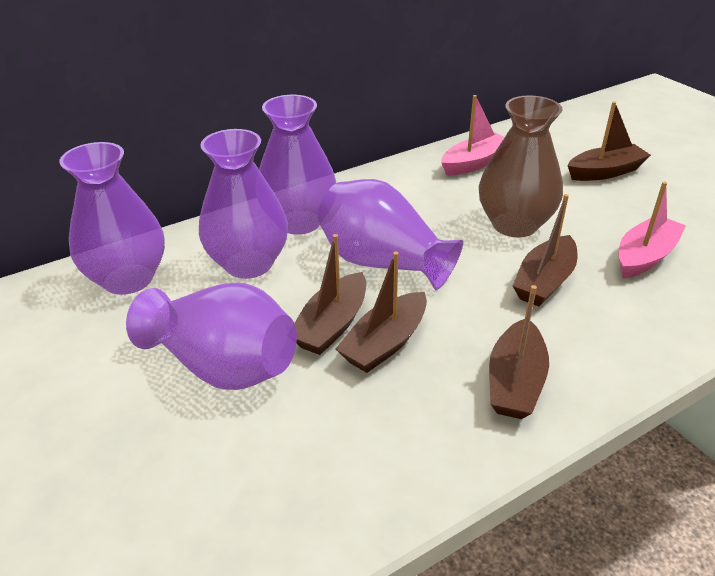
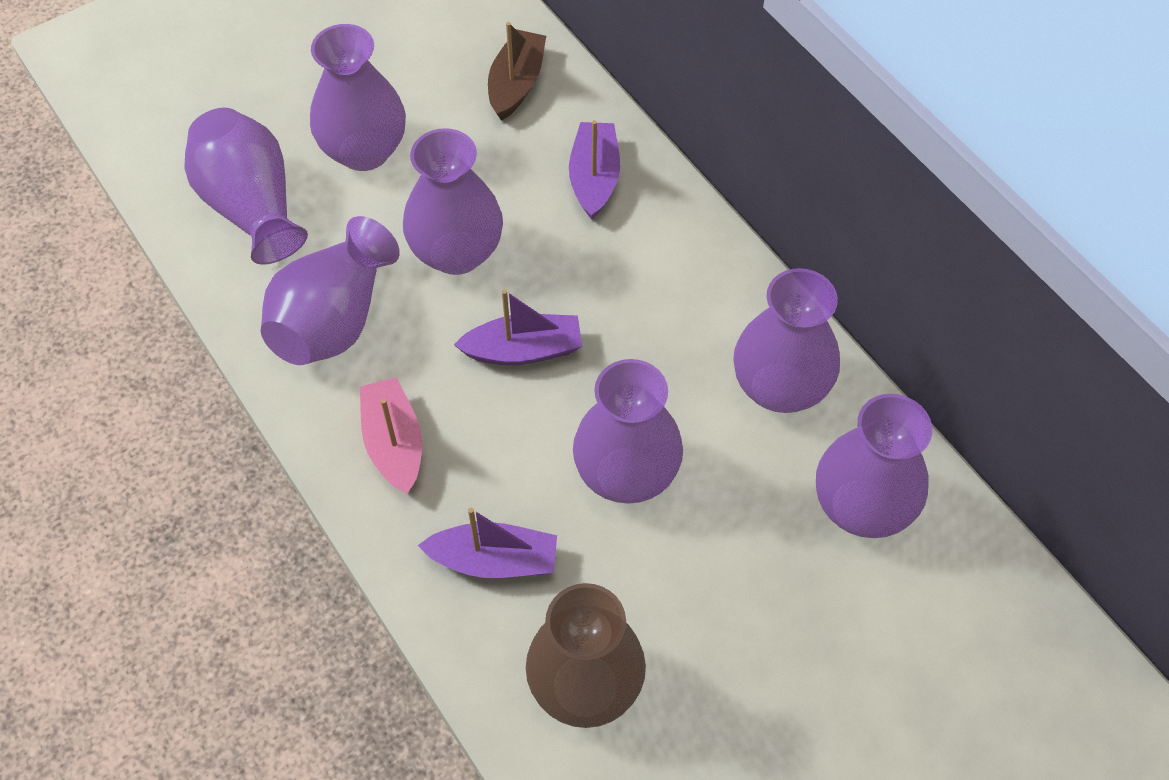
brown boat: 5 -> 1
pink boat: 2 -> 1
purple boat: 0 -> 3
purple vase: 5 -> 7

